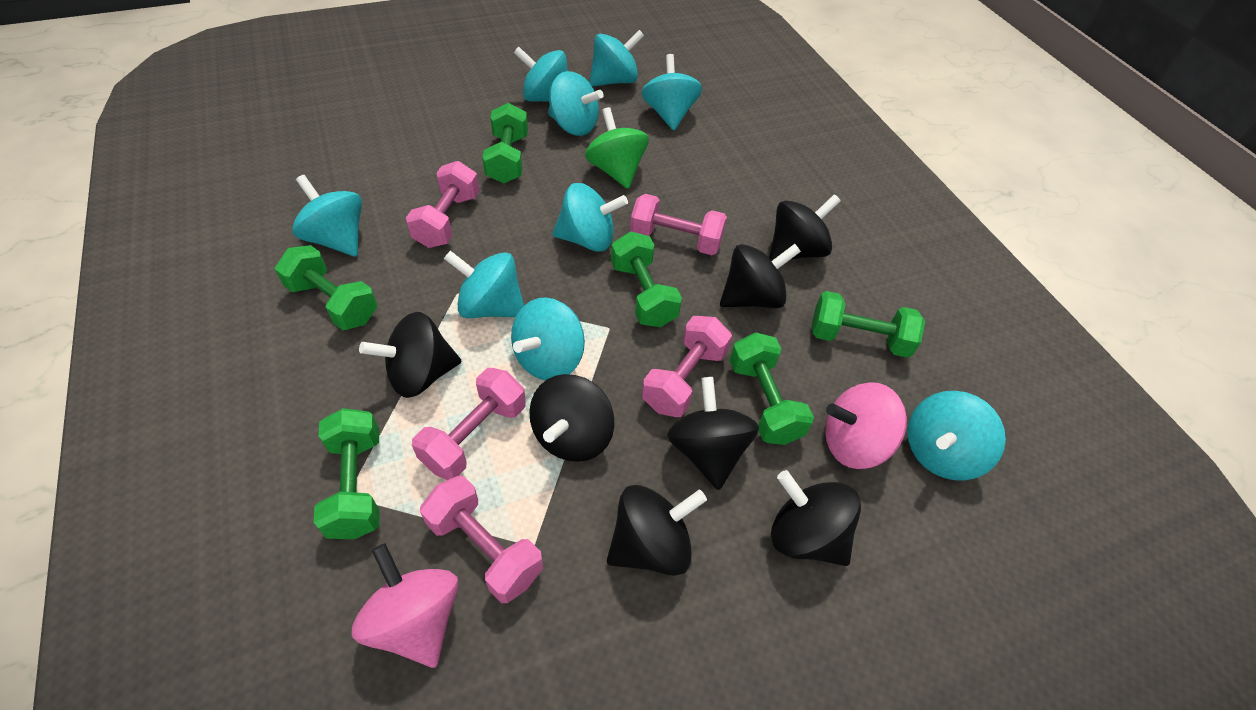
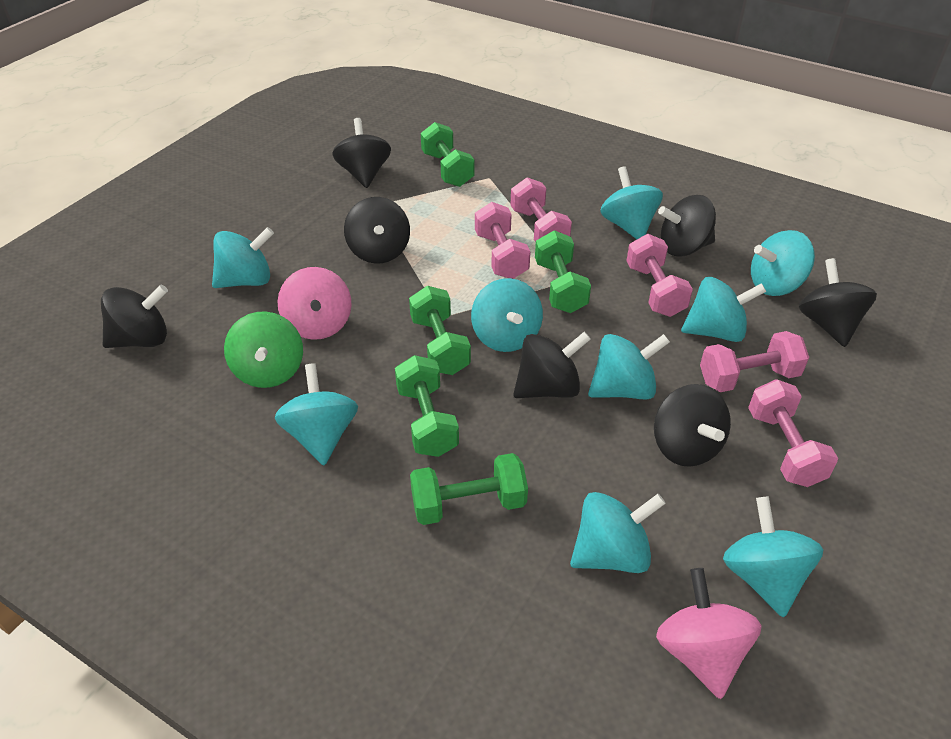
green dumbbell: 6 -> 5

